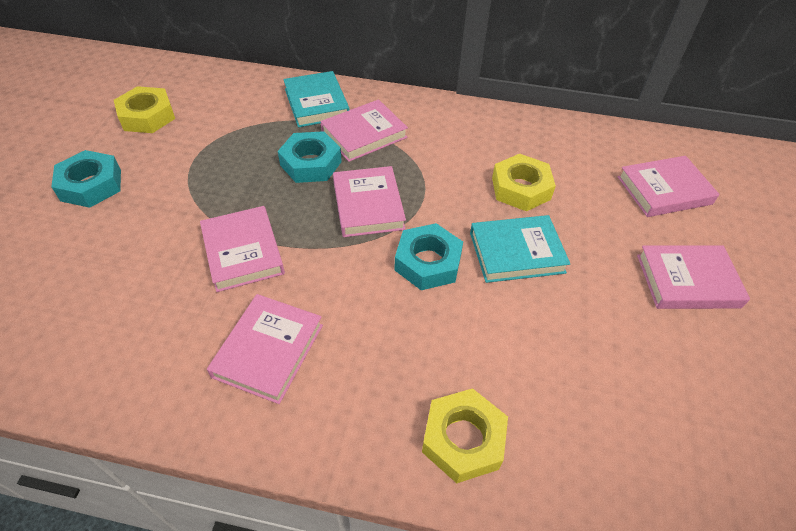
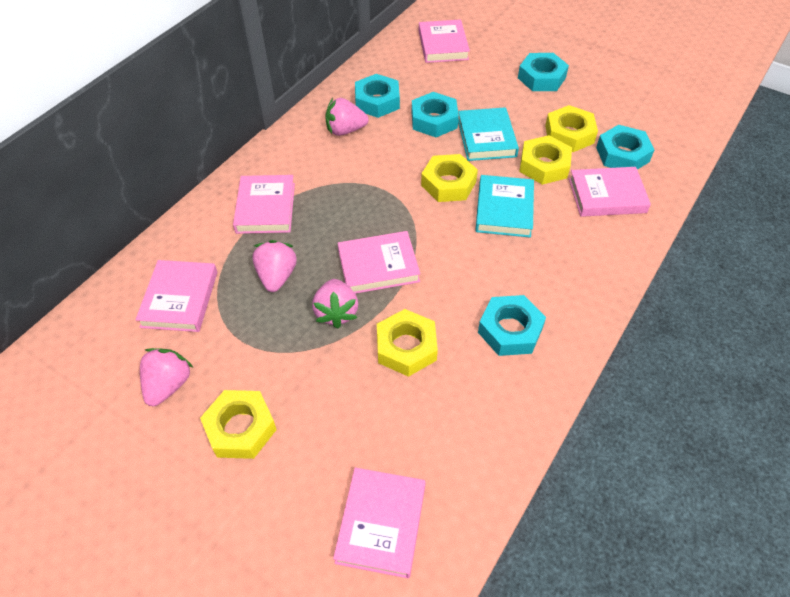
pink strawberry: 0 -> 4
turquoise nut: 3 -> 5
yellow nut: 3 -> 5

